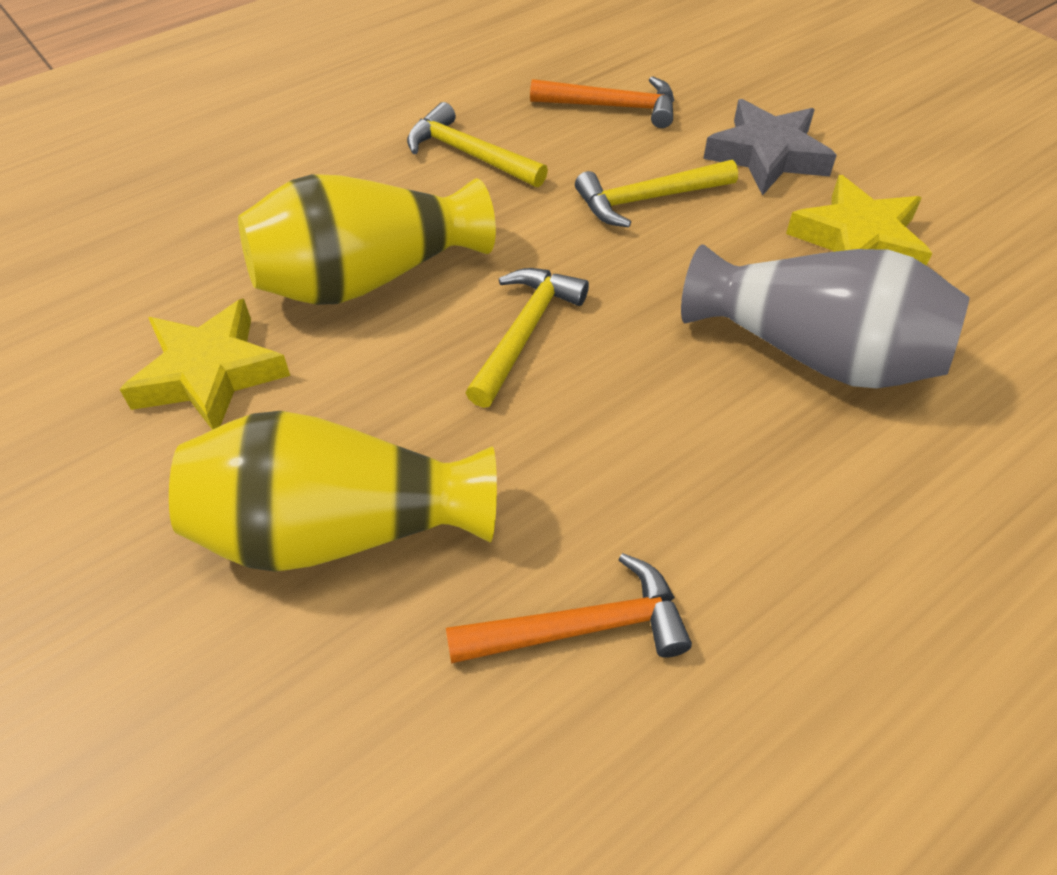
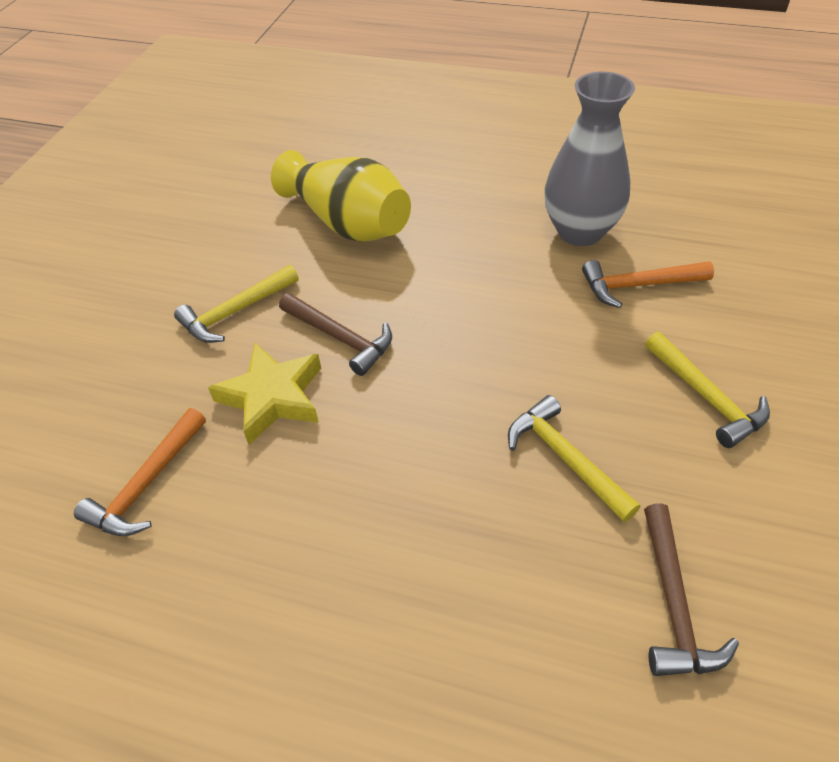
brown hammer: 0 -> 2
grey star: 1 -> 0
yellow star: 2 -> 1
yellow vase: 2 -> 1

